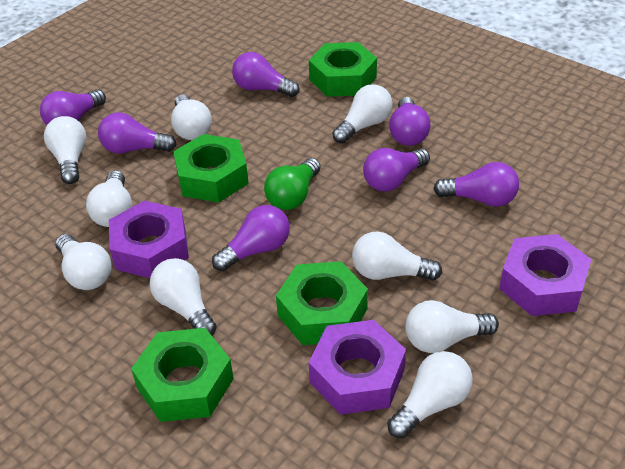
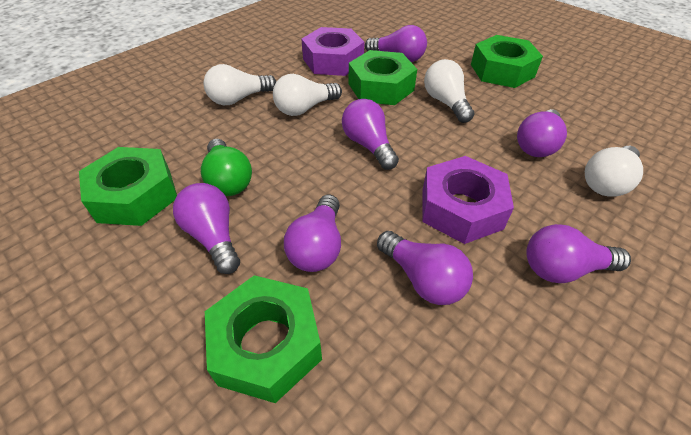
purple nut: 3 -> 2
white light bulb: 9 -> 4

